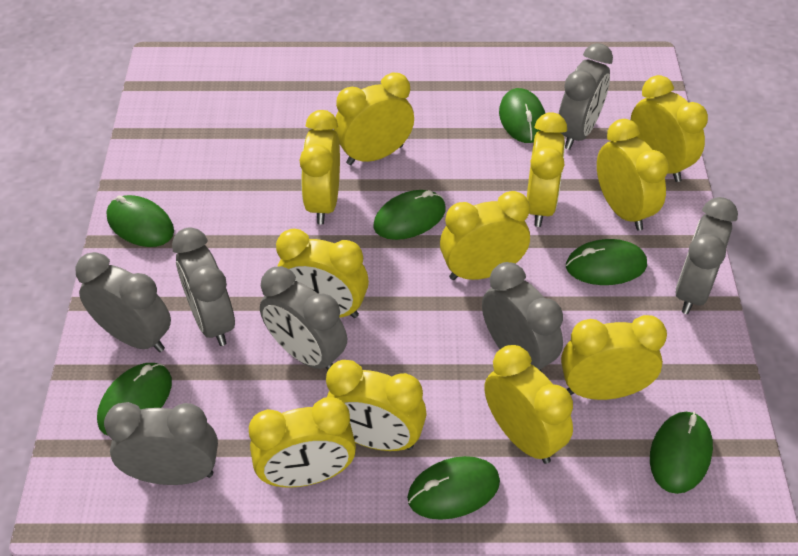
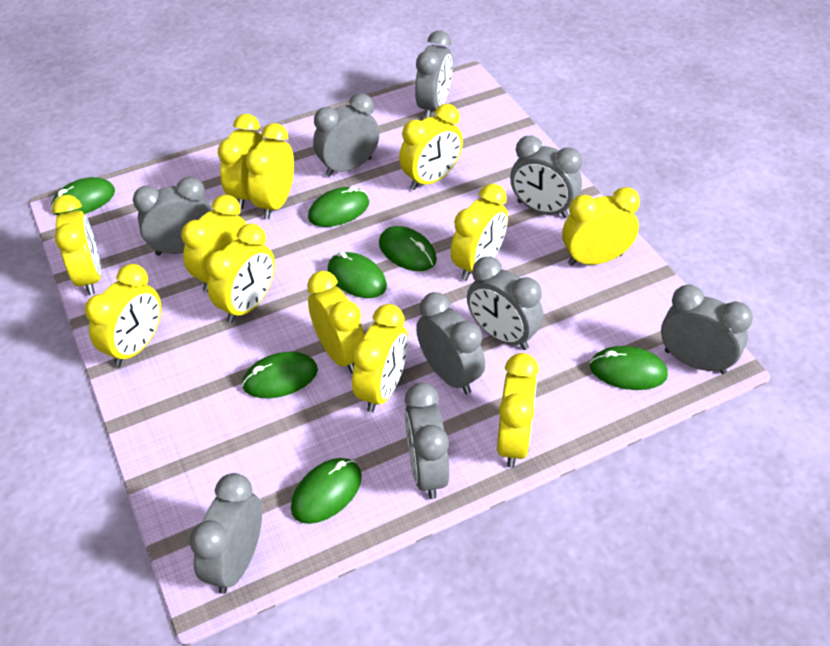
grey clock: 7 -> 9
yellow clock: 11 -> 12

